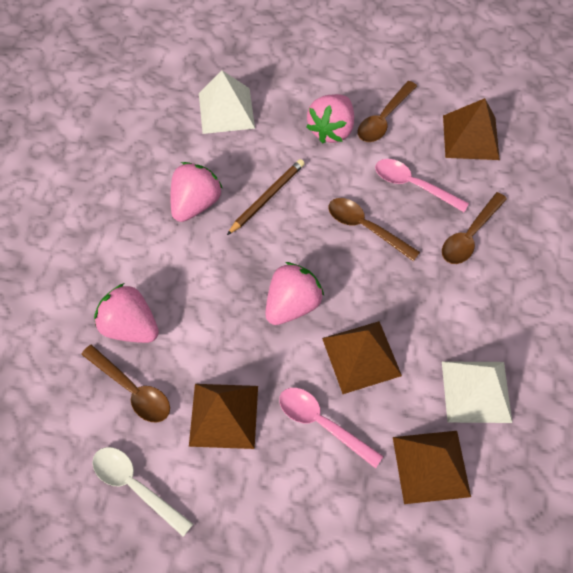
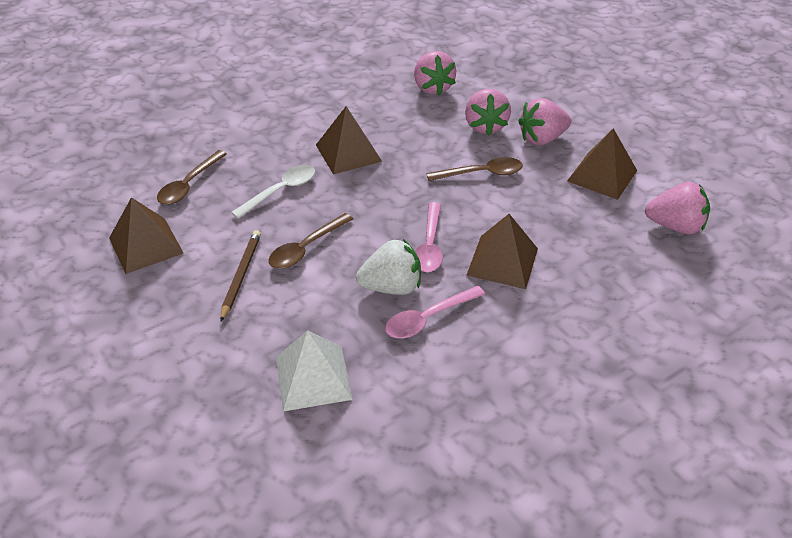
brown spoon: 4 -> 3
white pyramid: 2 -> 1
white strawberry: 0 -> 1

